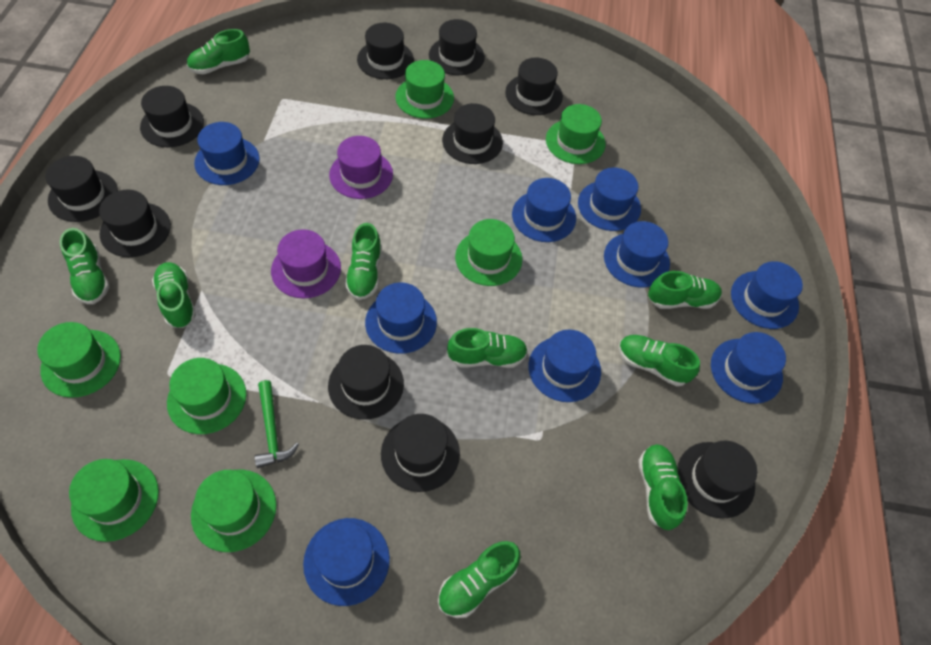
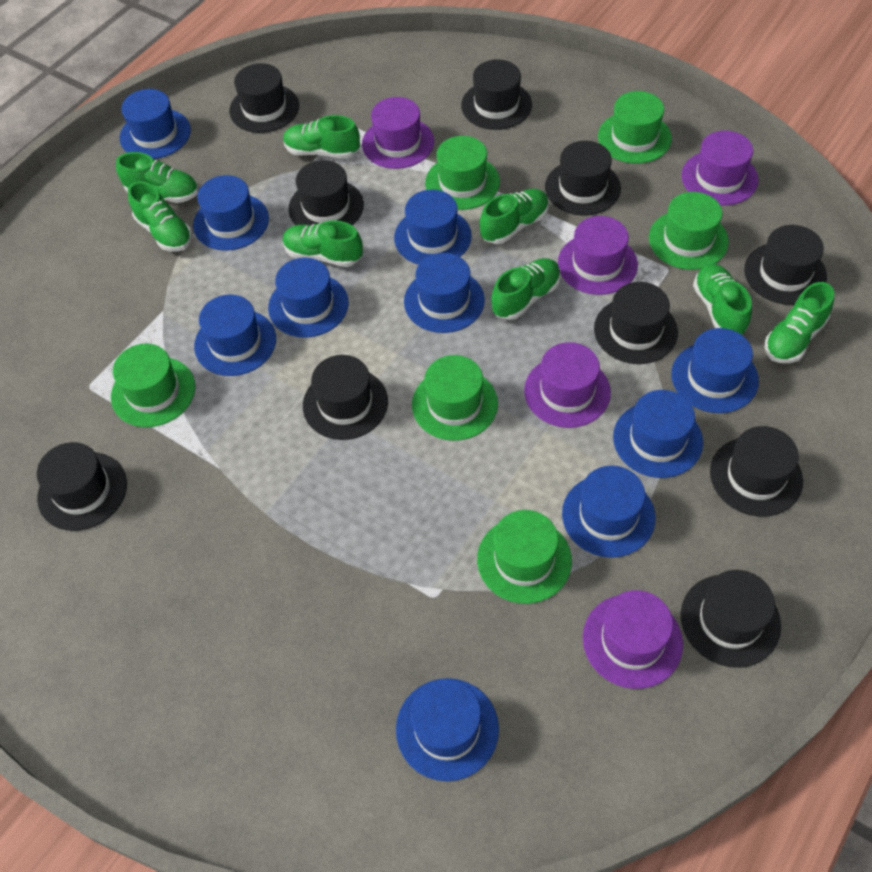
blue hat: 9 -> 10
green hammer: 1 -> 0
green hat: 7 -> 6
green shoe: 9 -> 8
purple hat: 2 -> 5

